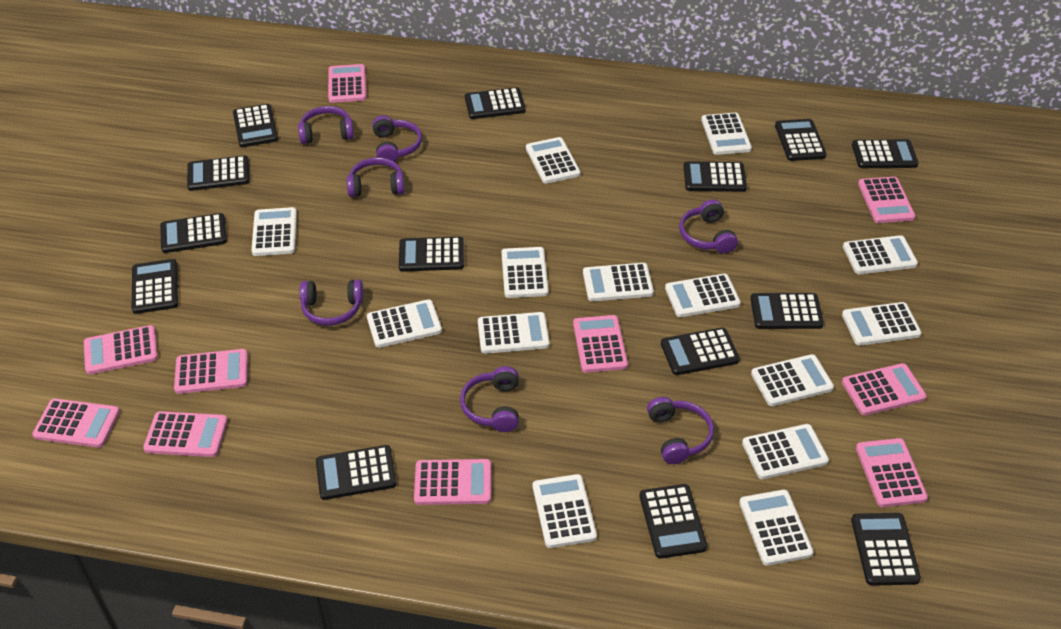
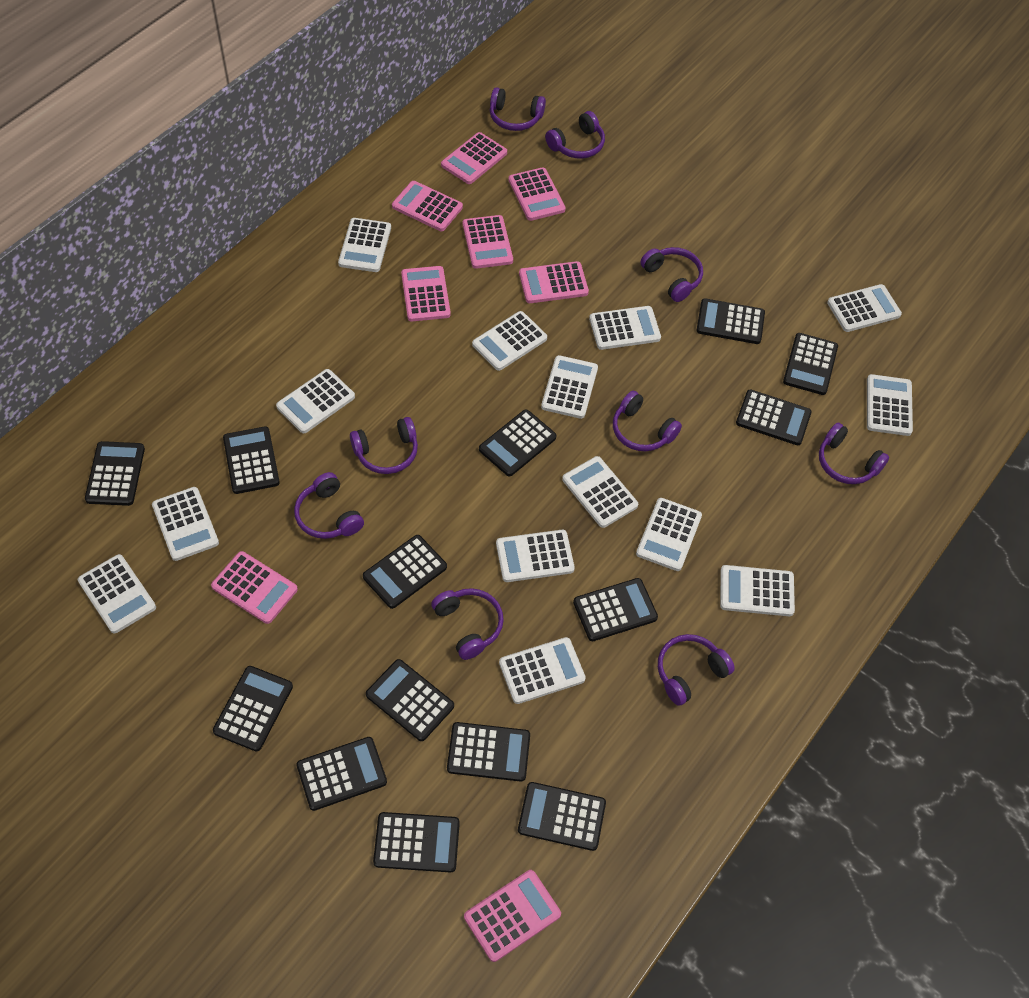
pink calculator: 10 -> 8
purple headphones: 7 -> 9

